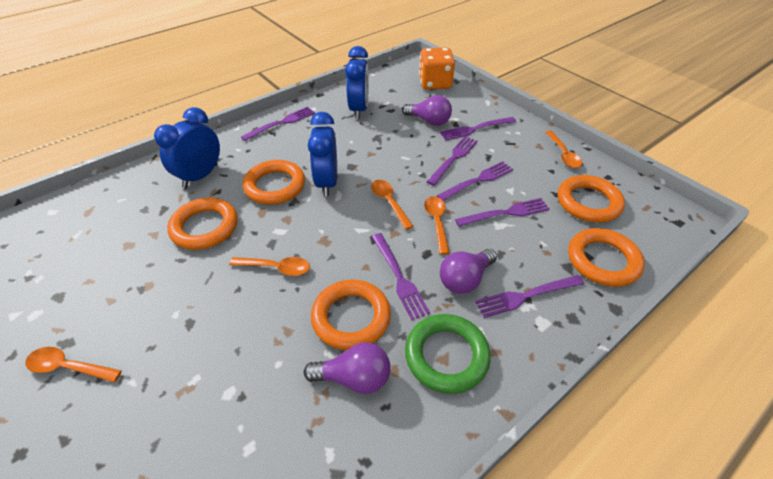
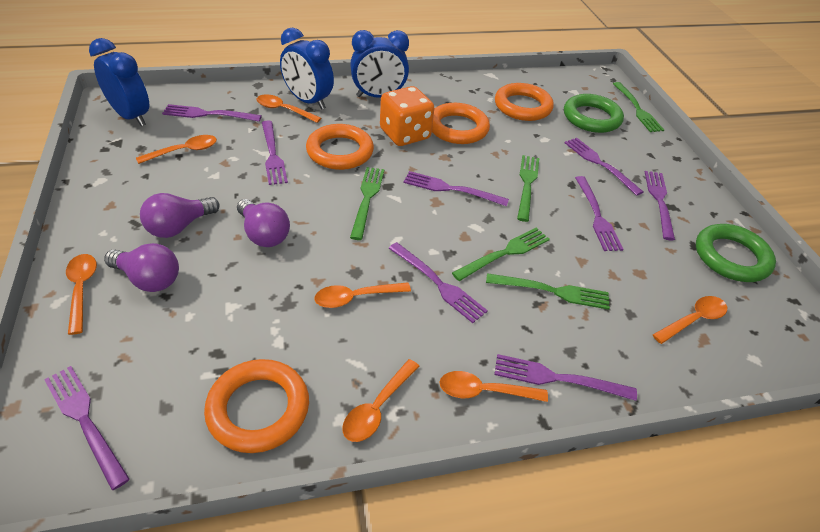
green fork: 0 -> 5
green ring: 1 -> 2
orange ring: 5 -> 4
orange spoon: 5 -> 7
purple fork: 7 -> 9

